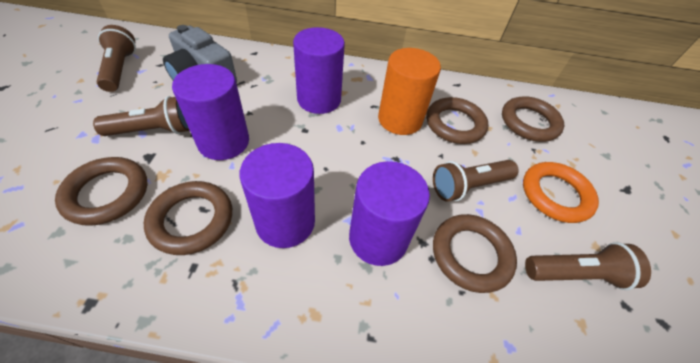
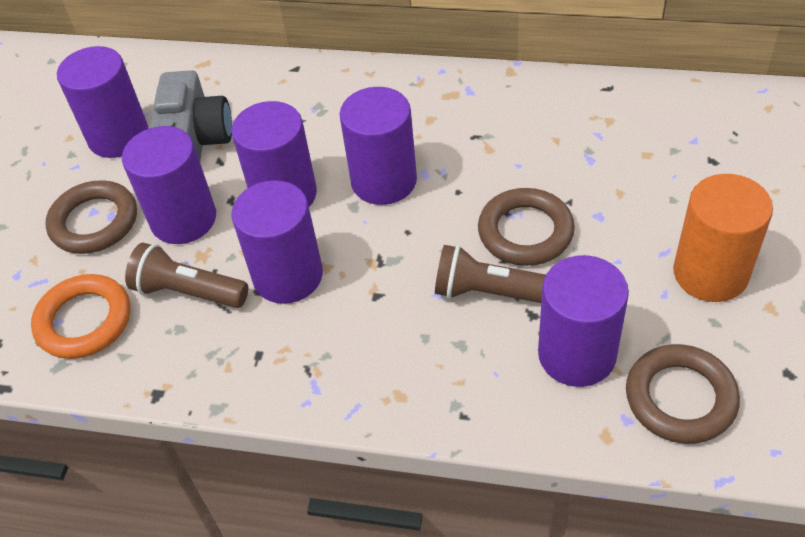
brown flashlight: 4 -> 2
brown ring: 5 -> 3
purple cylinder: 4 -> 6

